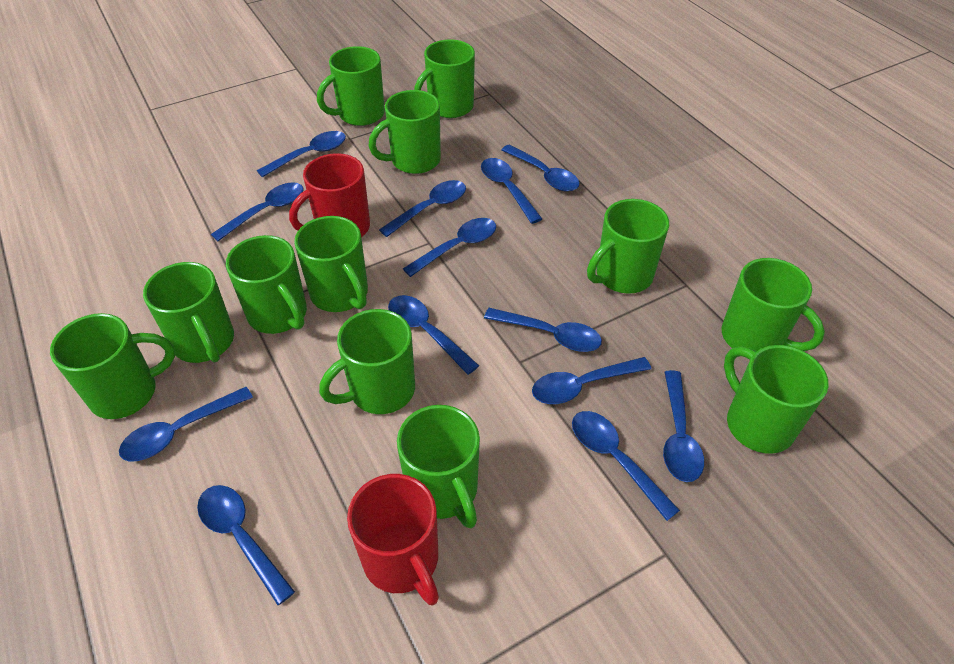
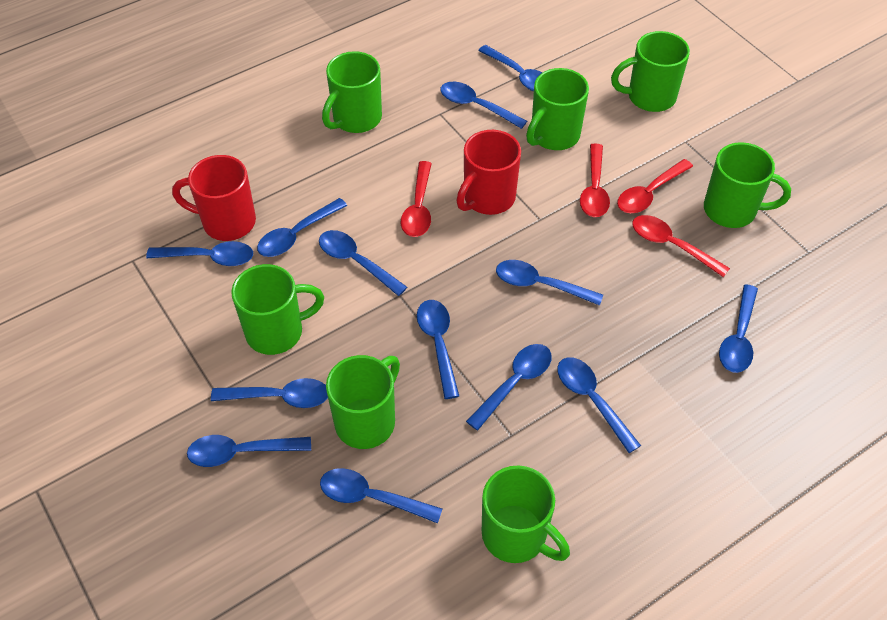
green mug: 12 -> 7
red spoon: 0 -> 4

